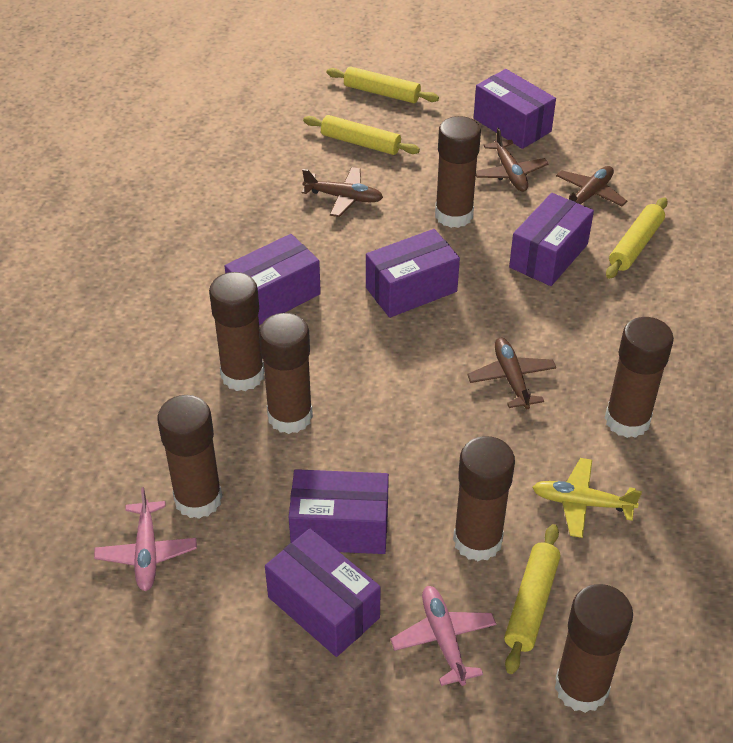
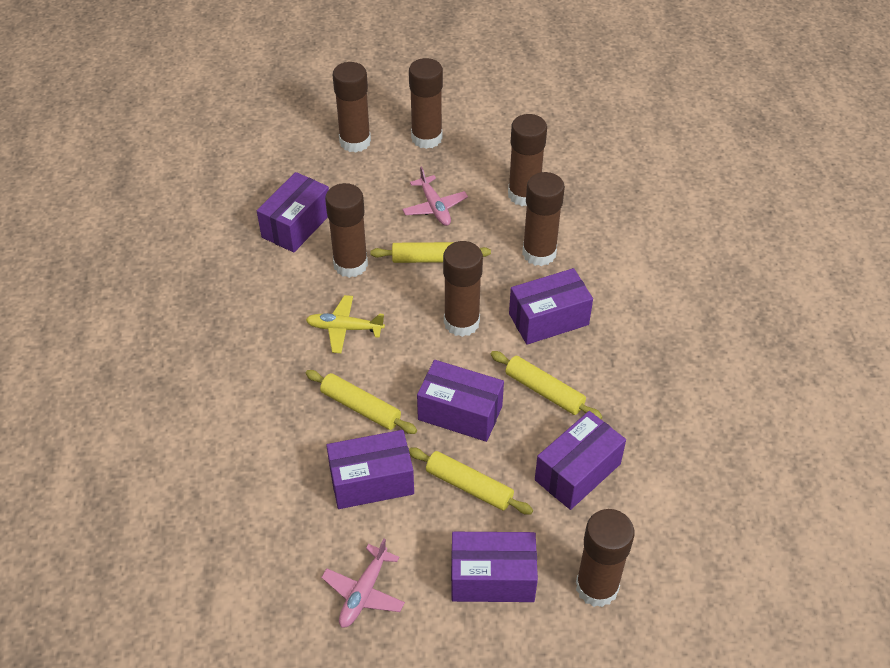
brown plane: 4 -> 0

